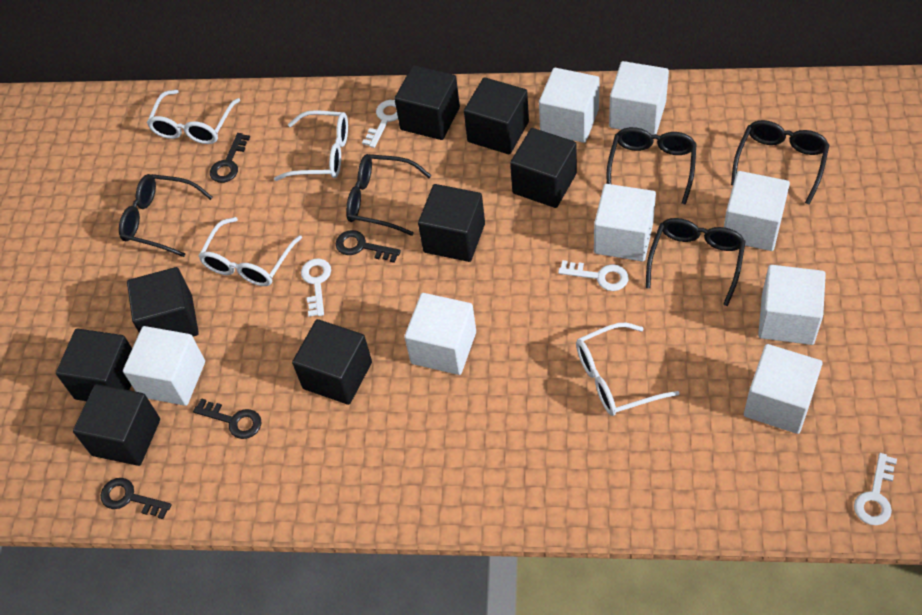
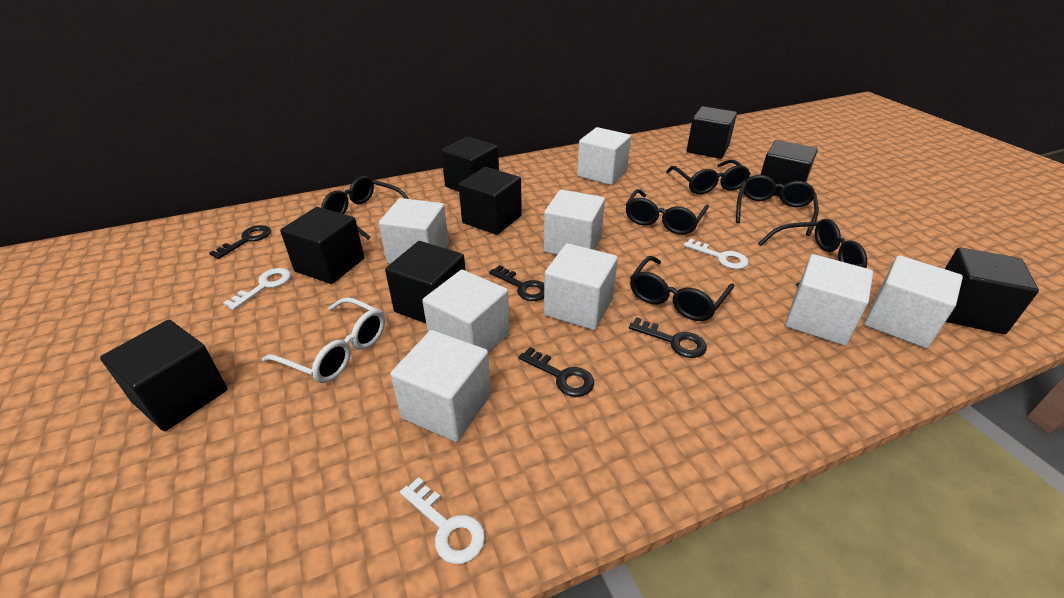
black glasses: 5 -> 6
white glasses: 4 -> 1
white key: 4 -> 3

